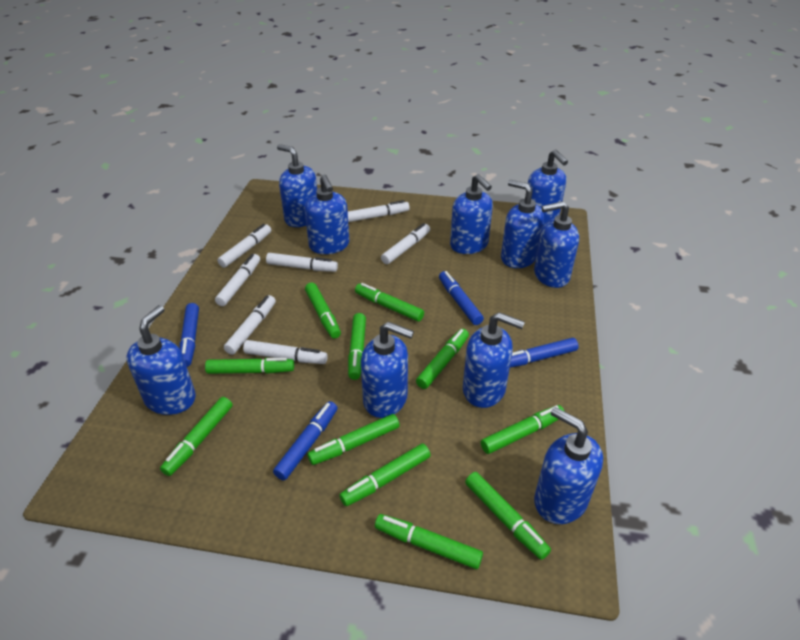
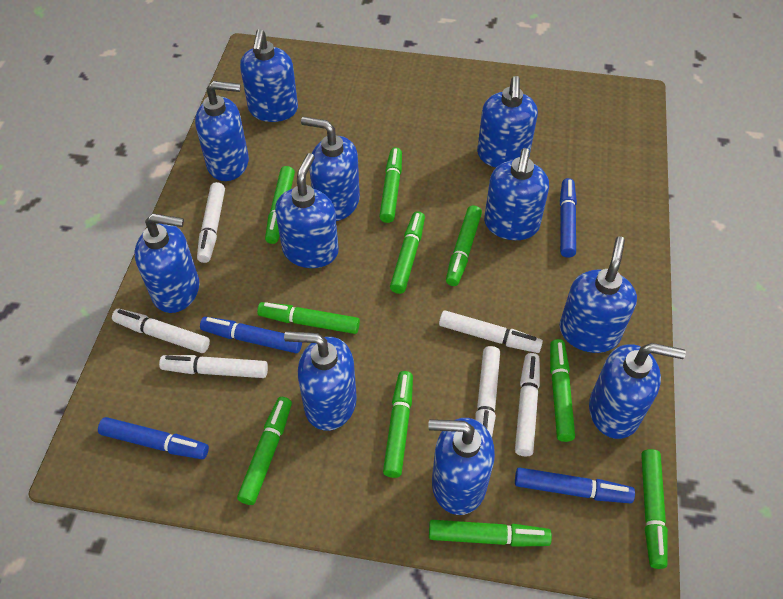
blue soap dispenser: 10 -> 11
green marker: 11 -> 10
white marker: 7 -> 6

